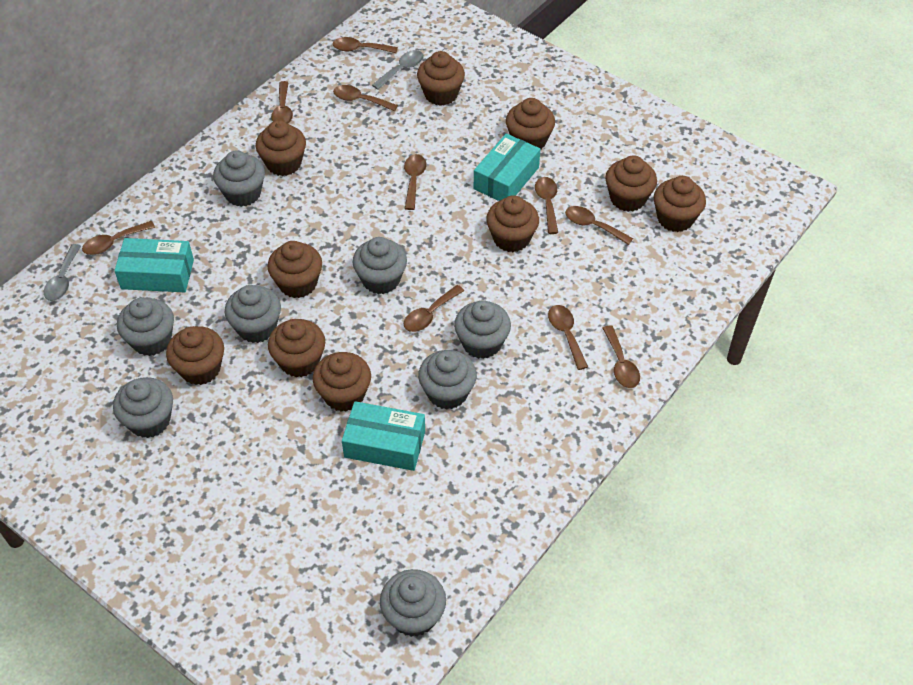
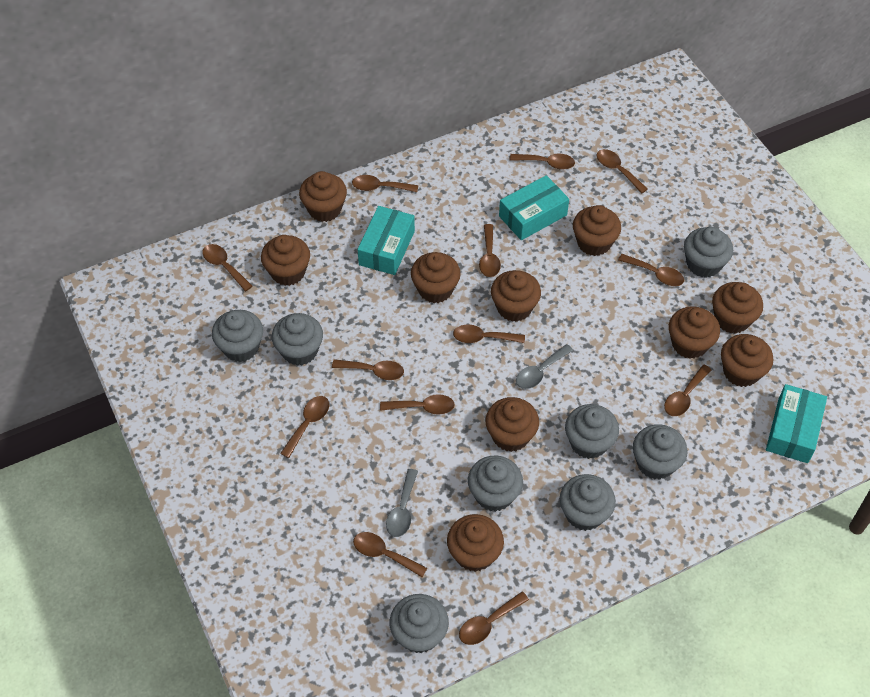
brown spoon: 10 -> 13

